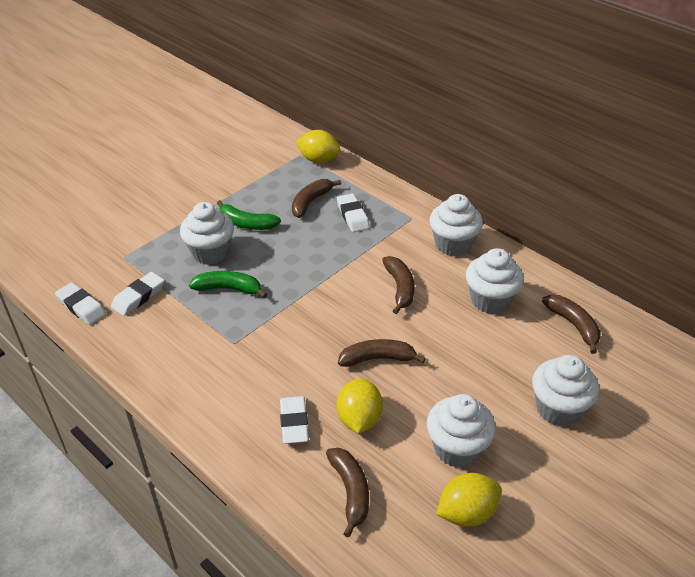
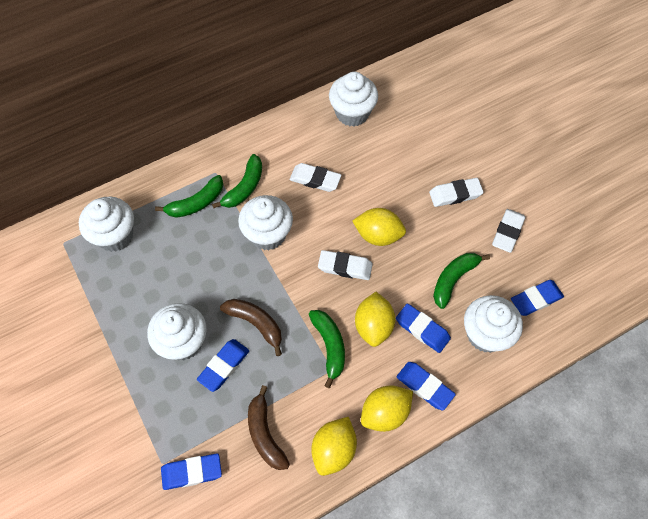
blue eraser: 0 -> 5
brown banana: 5 -> 2
green banana: 2 -> 4
yellow lemon: 3 -> 4

